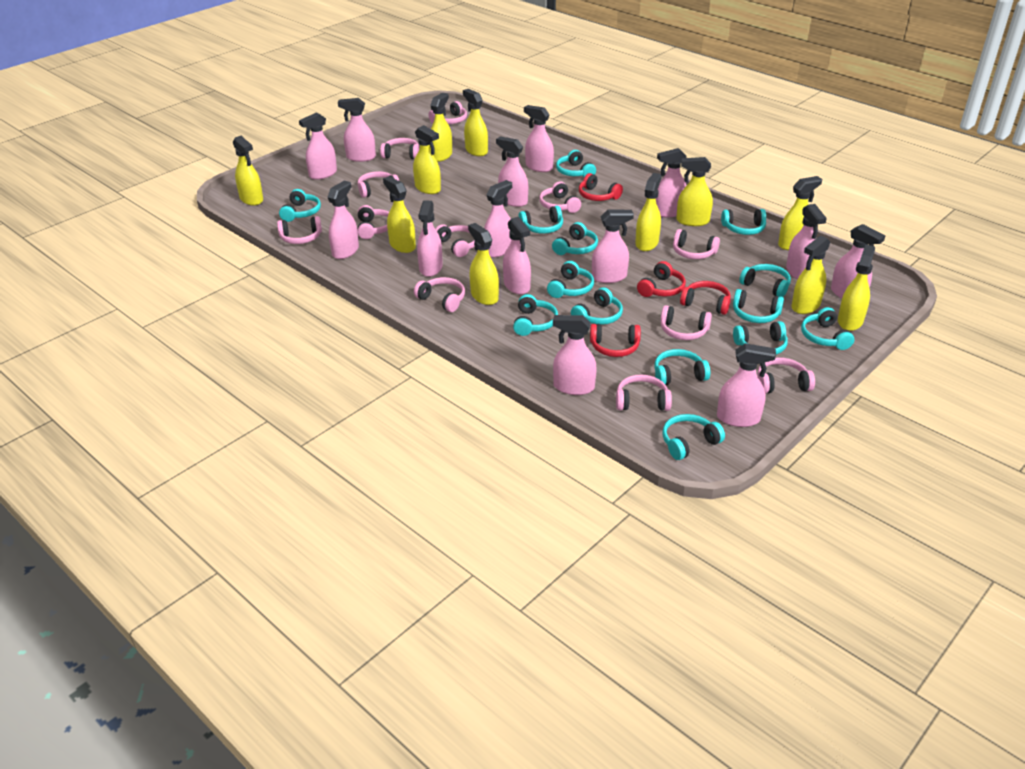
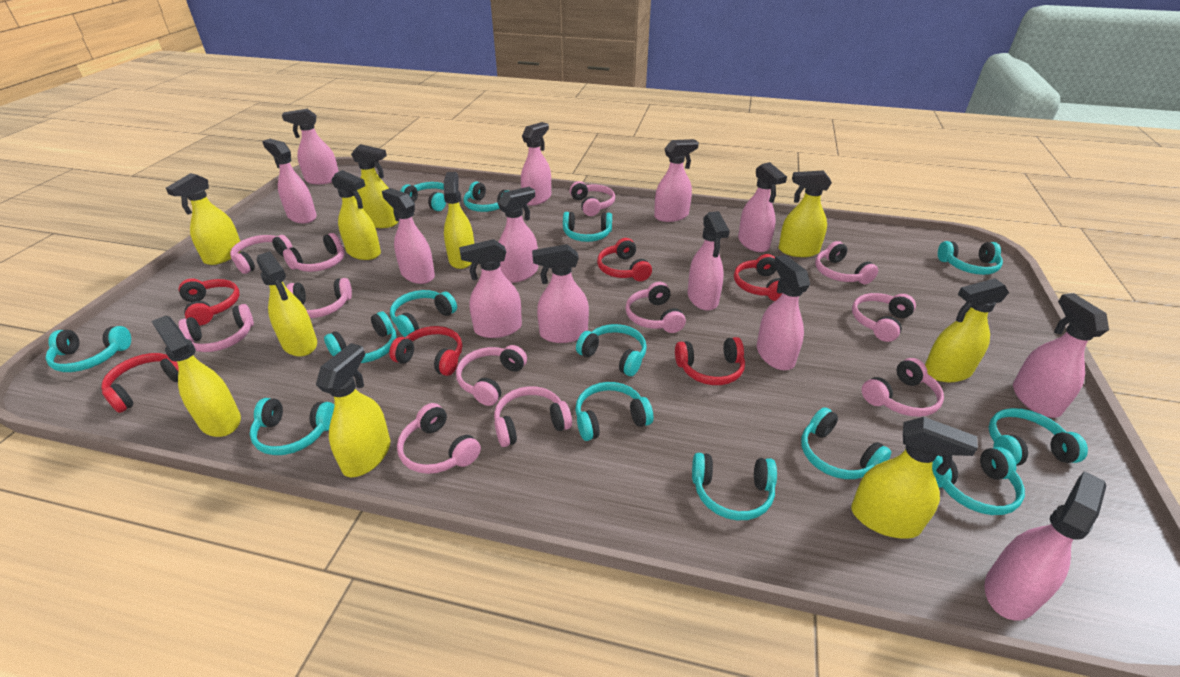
pink spray bottle: 14 -> 13
red headphones: 4 -> 6
yellow spray bottle: 11 -> 10

